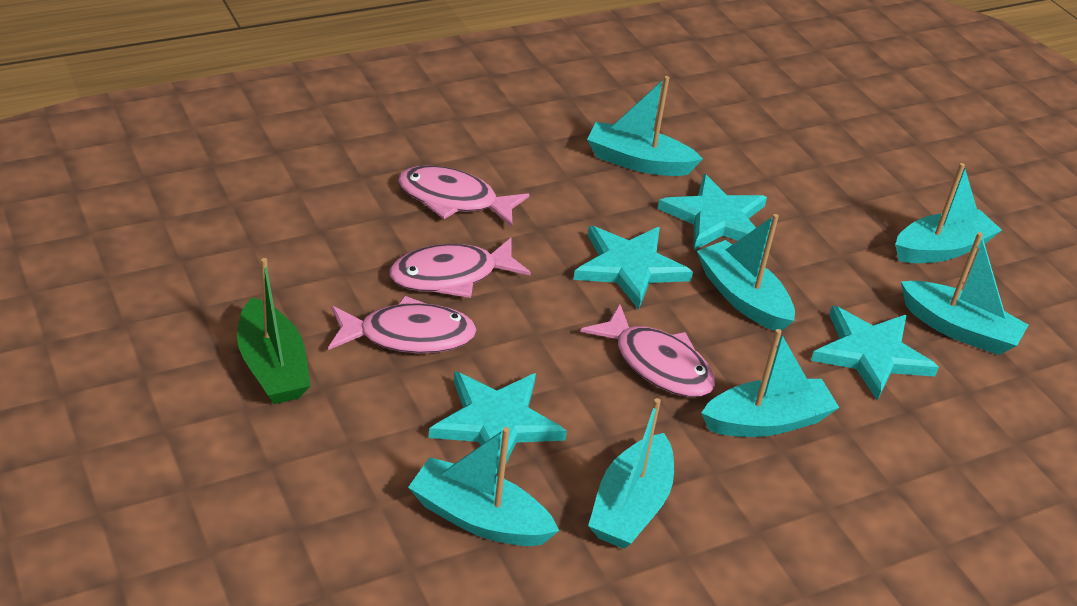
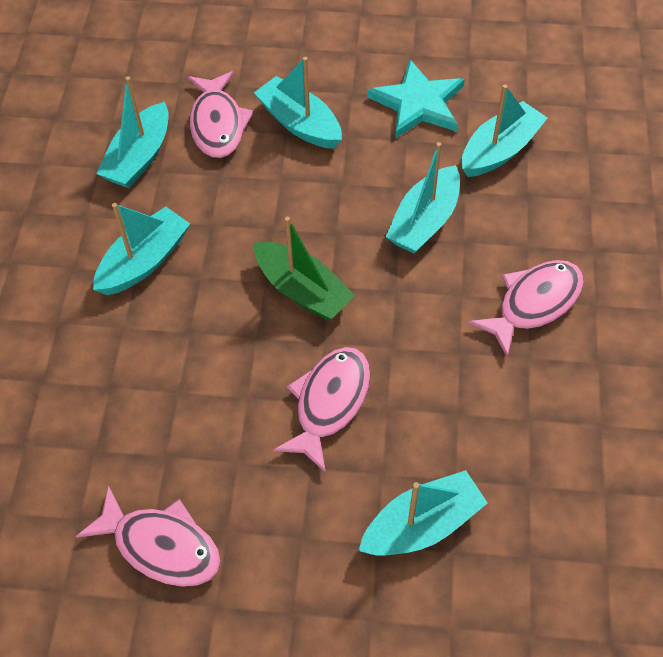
turquoise boat: 7 -> 6
turquoise star: 4 -> 1

